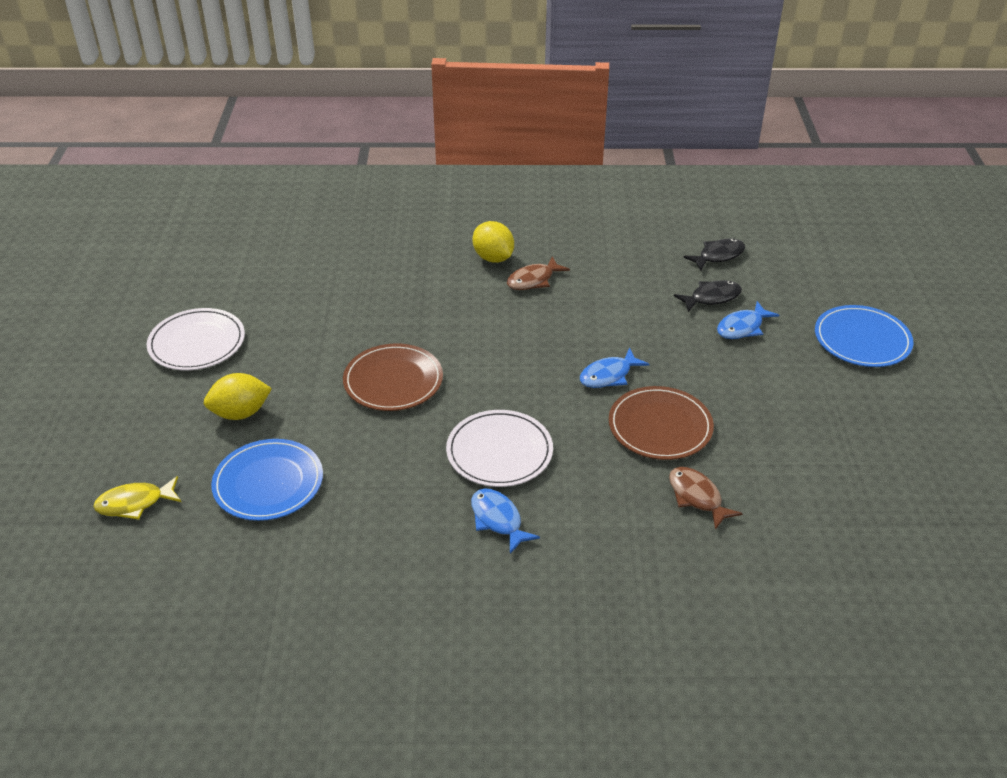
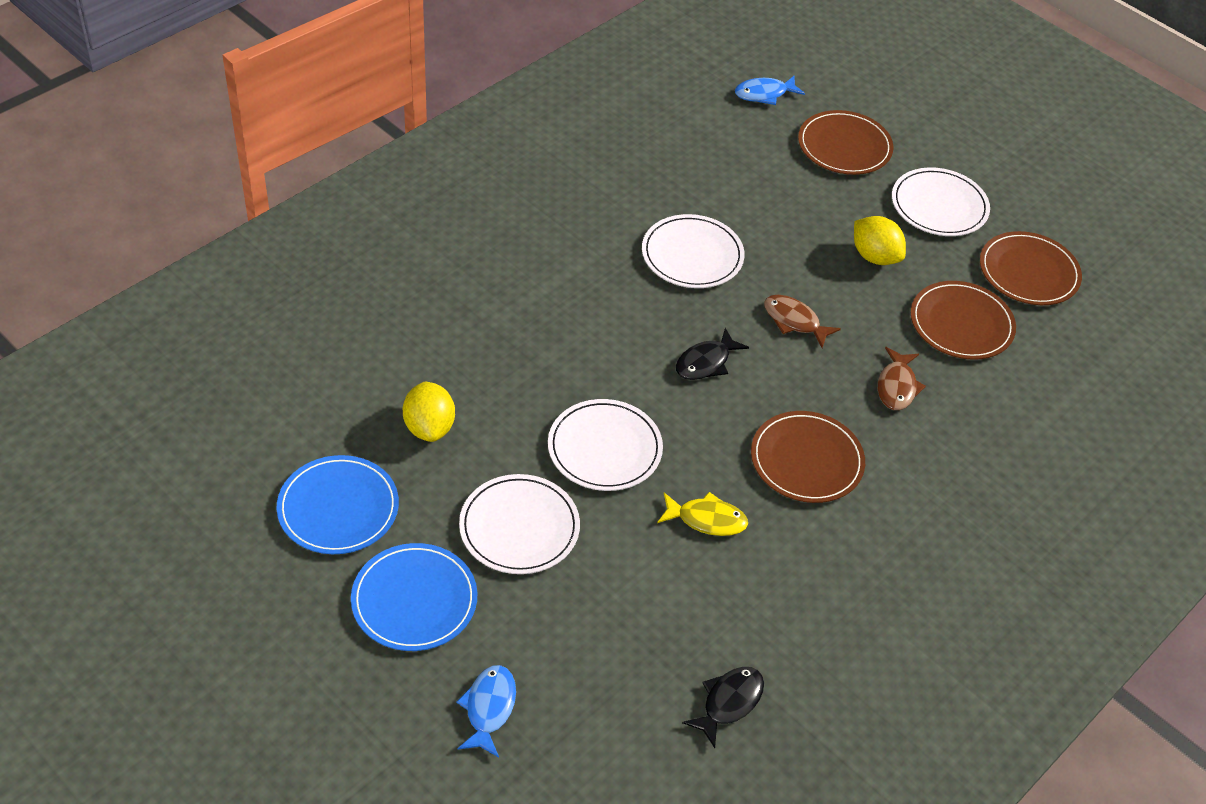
blue fish: 3 -> 2
brown plate: 2 -> 4
white plate: 2 -> 4

